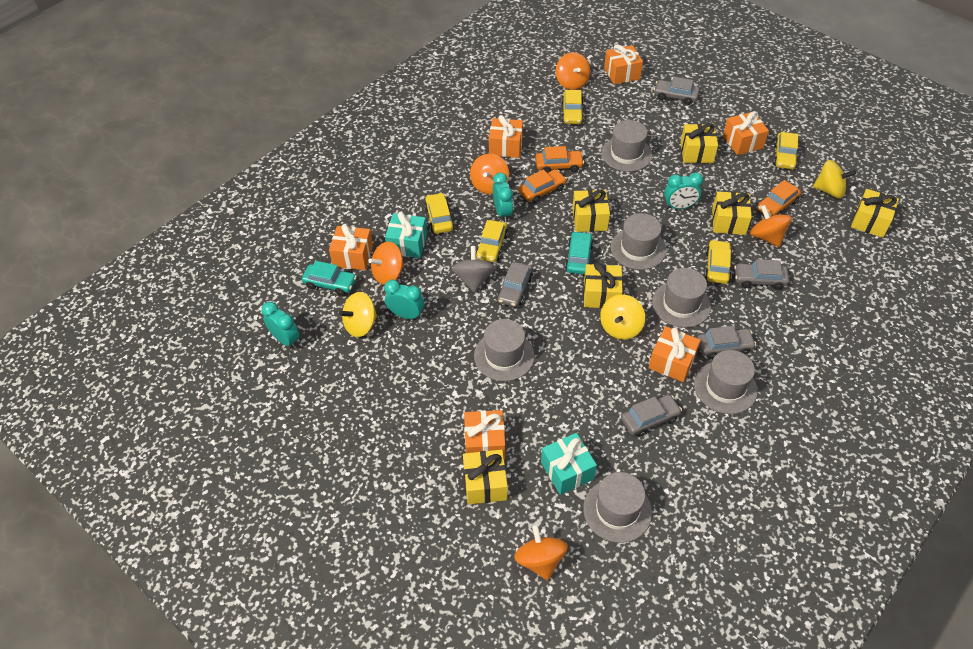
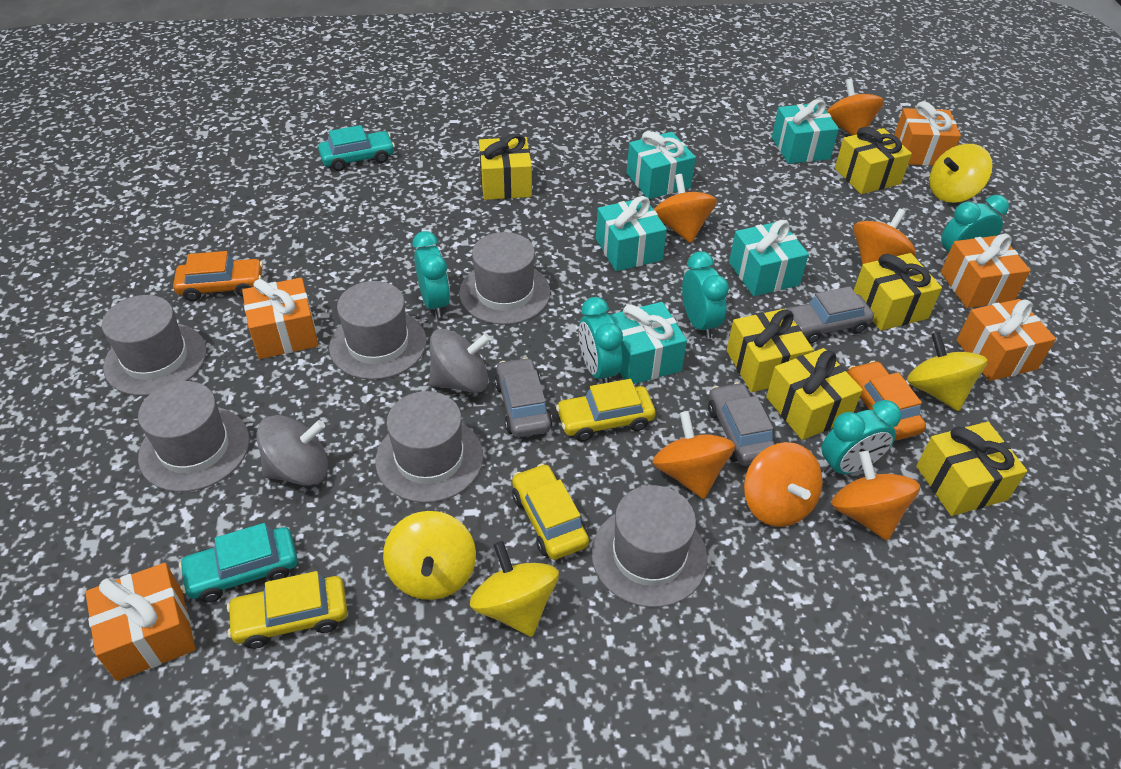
grey car: 5 -> 3
grey spinning top: 1 -> 2
orange car: 3 -> 2
orange gift: 6 -> 5
orange spinning top: 5 -> 6
turquoise clock: 4 -> 5
turquoise gift: 2 -> 5
yellow car: 5 -> 3
yellow spinning top: 3 -> 4

